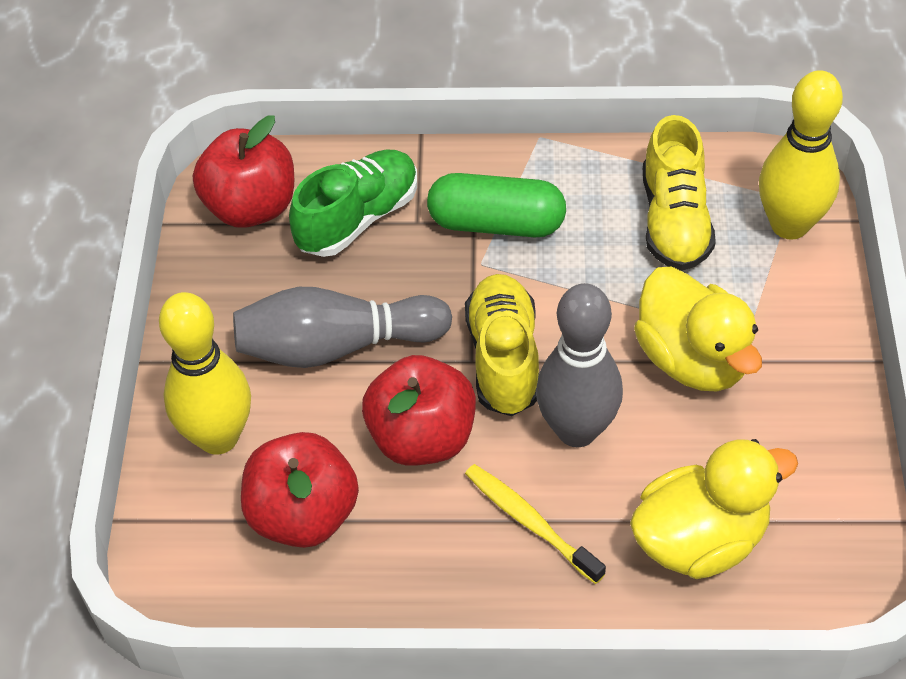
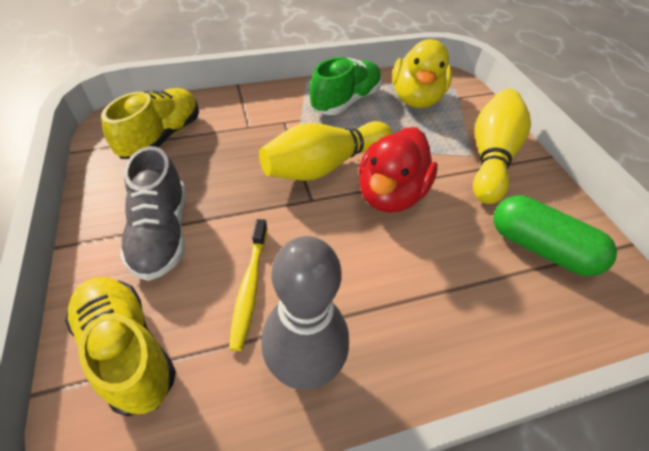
grey bowling pin: 2 -> 1
grey shoe: 0 -> 1
red apple: 3 -> 0
red duck: 0 -> 1
yellow duck: 2 -> 1

